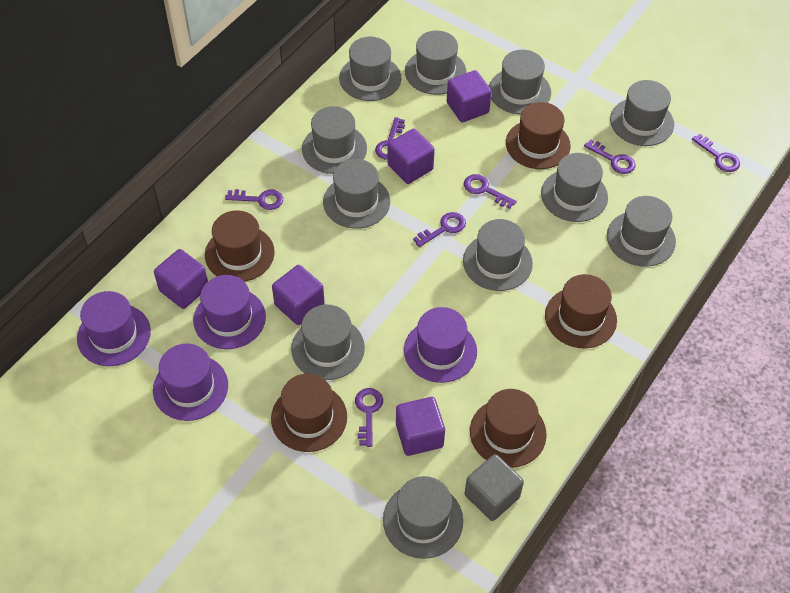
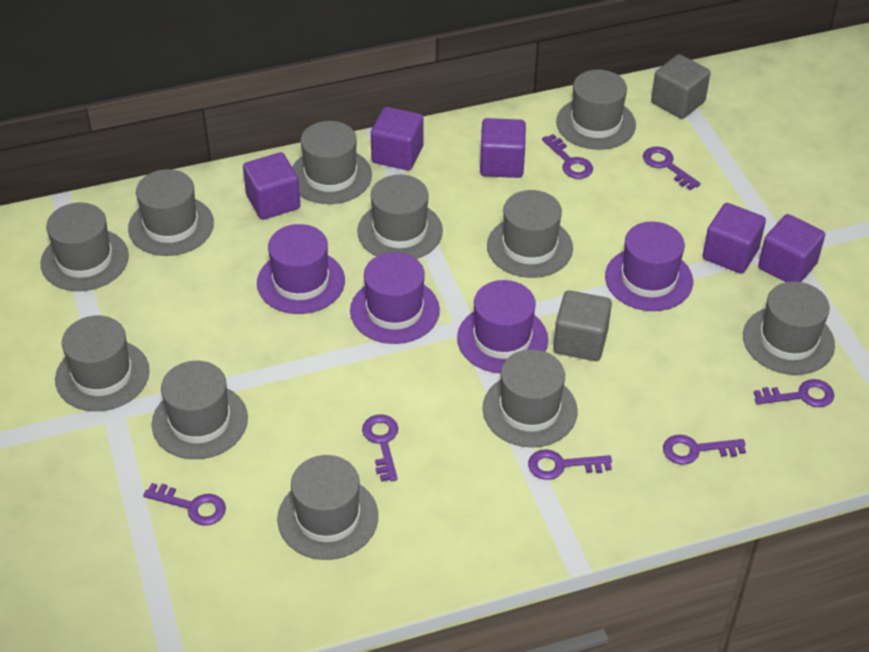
brown hat: 5 -> 0
grey cube: 1 -> 2

